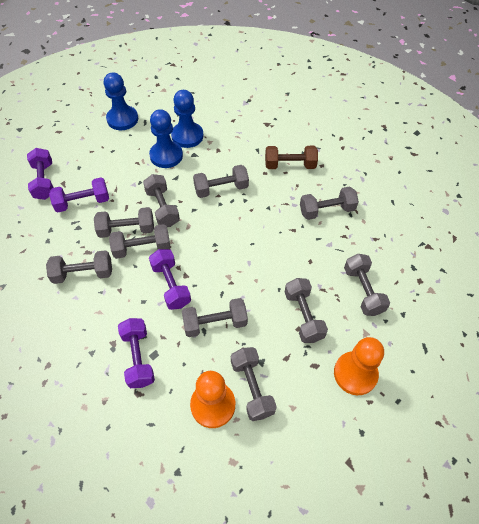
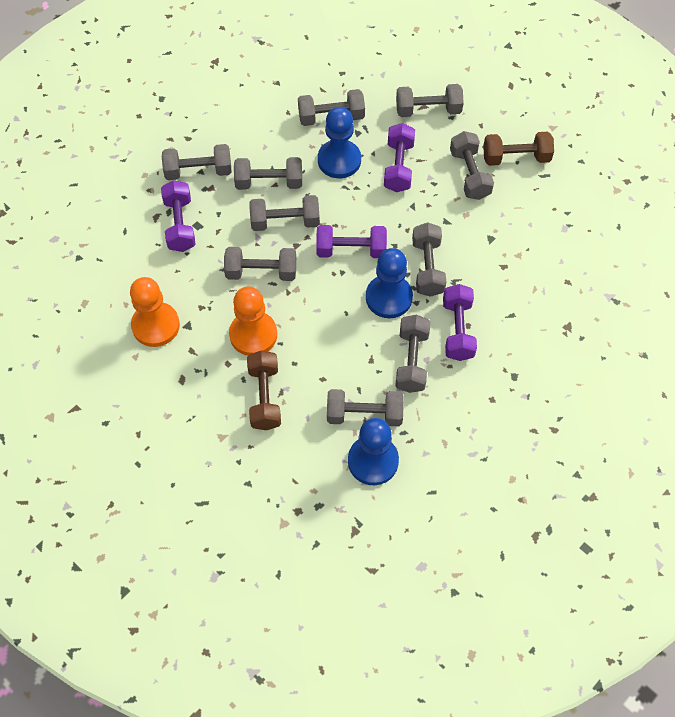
brown dumbbell: 1 -> 2

